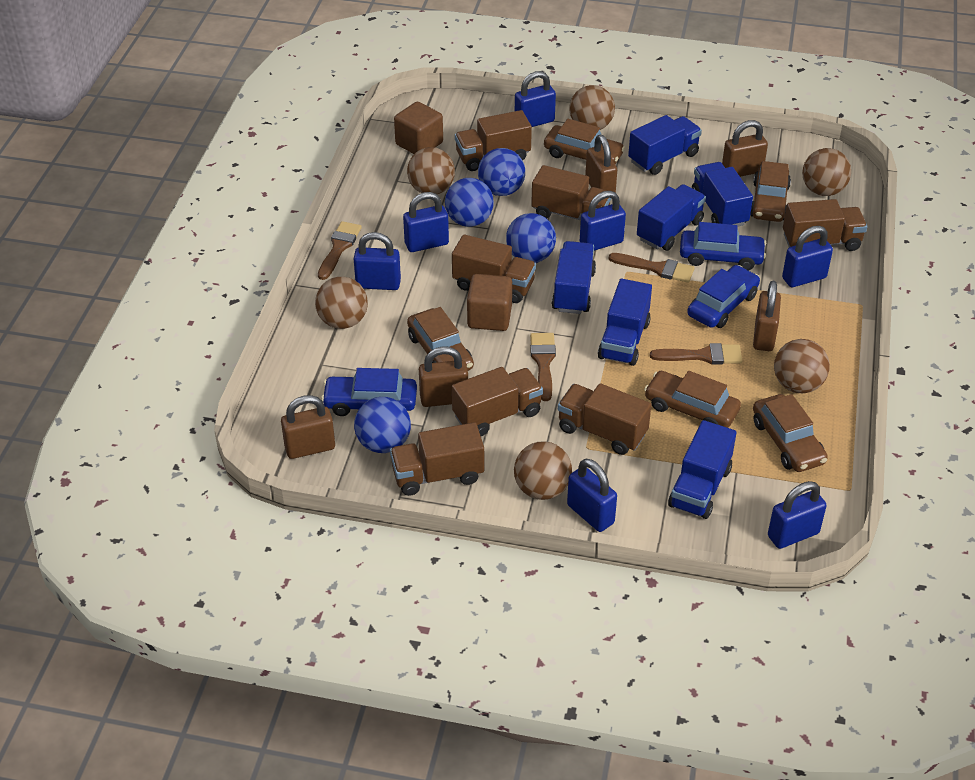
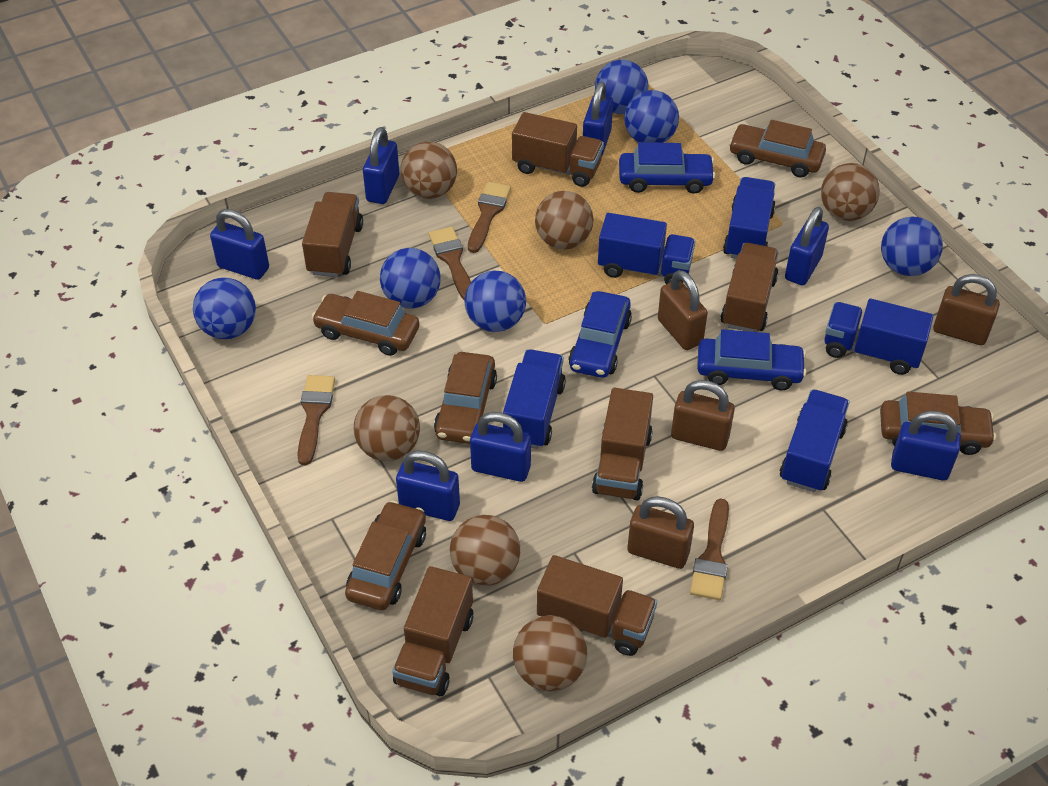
blue ball: 4 -> 6
blue truck: 6 -> 5
brown cube: 2 -> 0
brown padlock: 5 -> 4
brown truck: 7 -> 6

